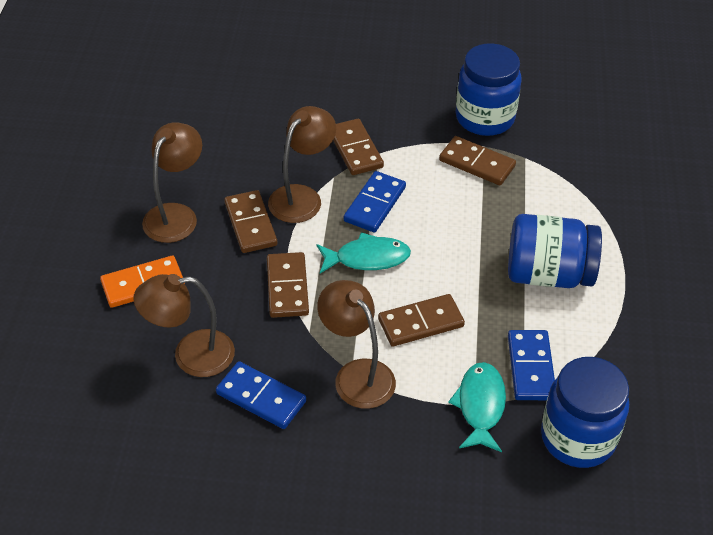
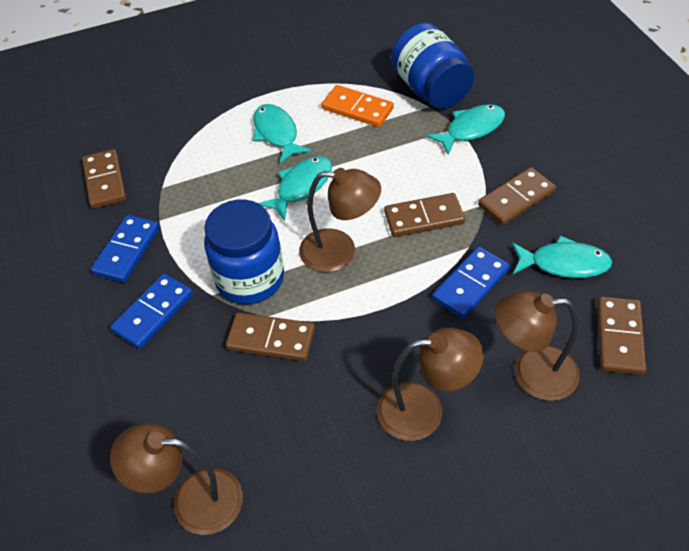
blue jar: 3 -> 2
turquoise fish: 2 -> 4

